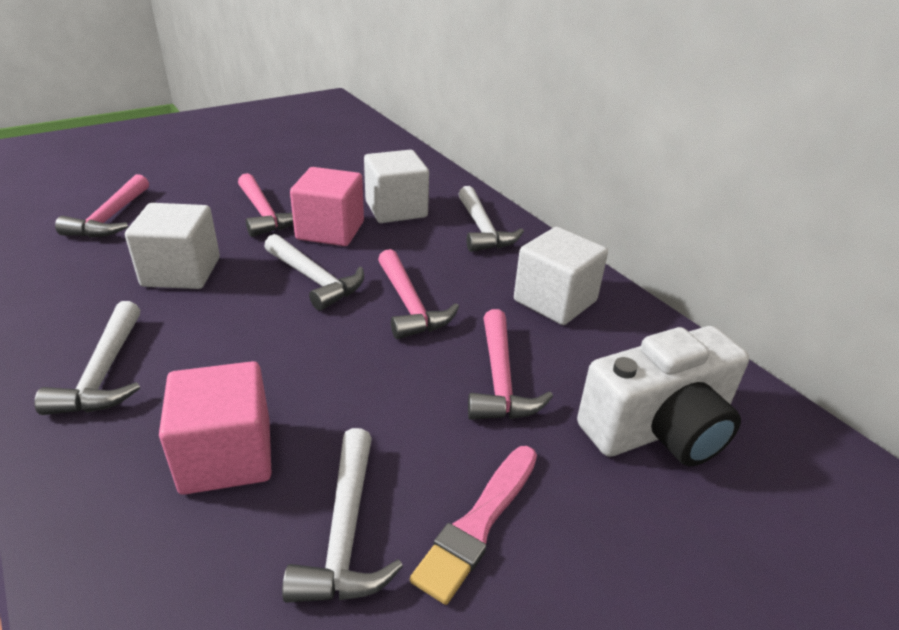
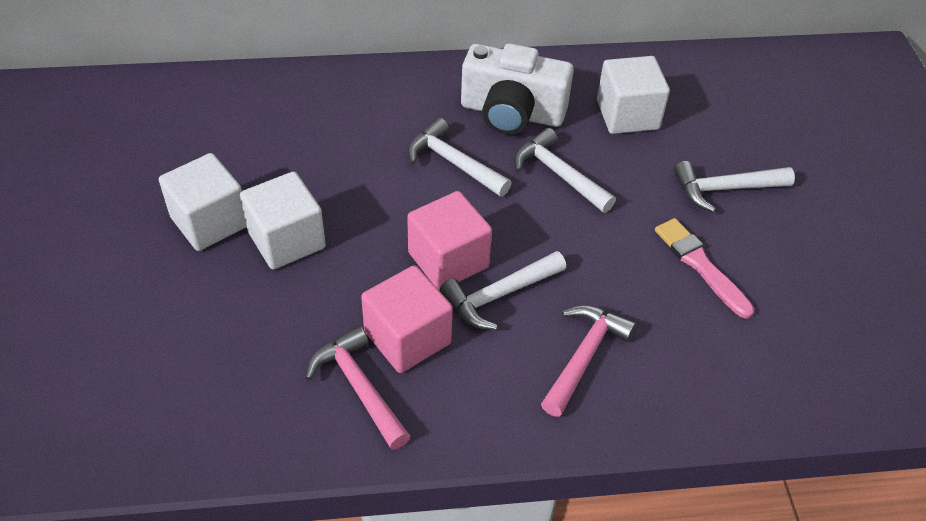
pink hammer: 4 -> 2

